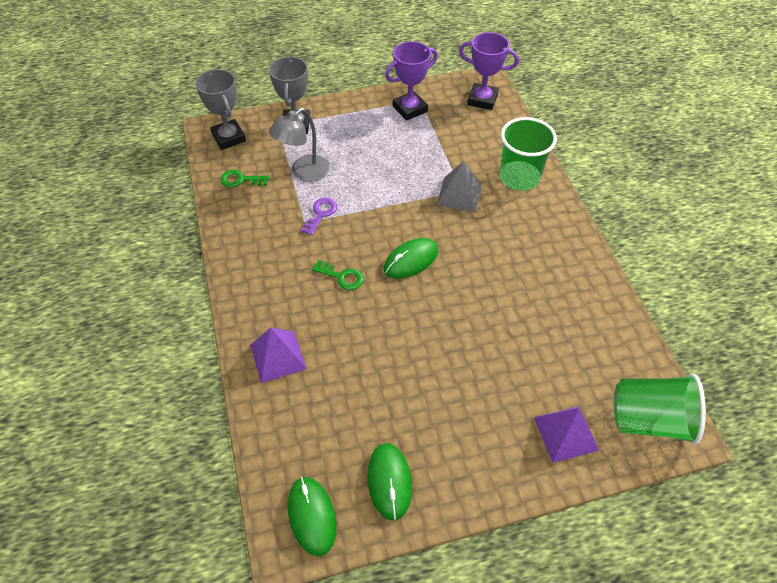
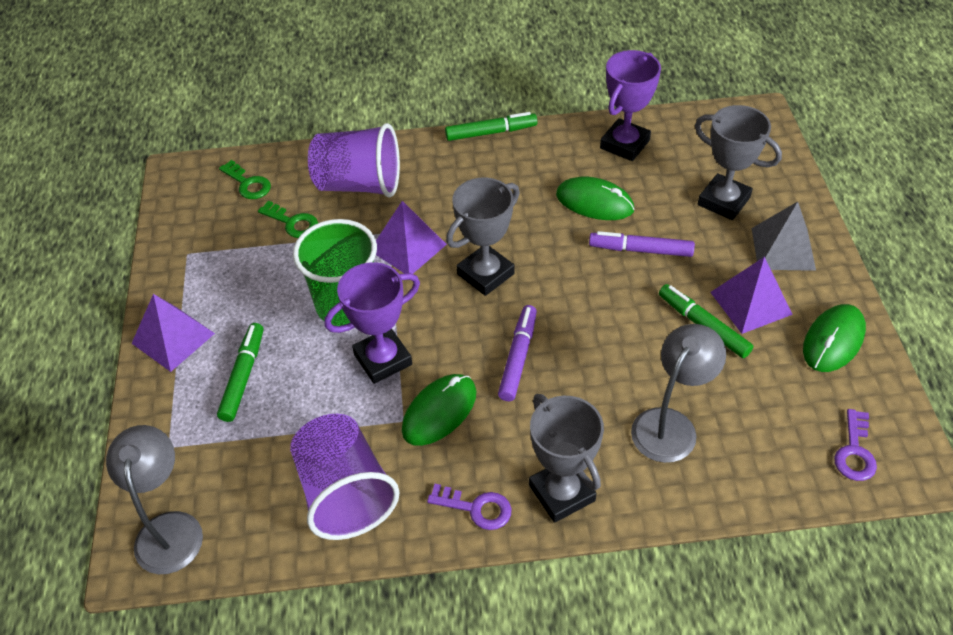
green cup: 2 -> 1
green marker: 0 -> 3
grey lamp: 1 -> 2
grey trophy: 2 -> 3
purple cup: 0 -> 2
purple key: 1 -> 2
purple marker: 0 -> 2
purple pyramid: 2 -> 3

